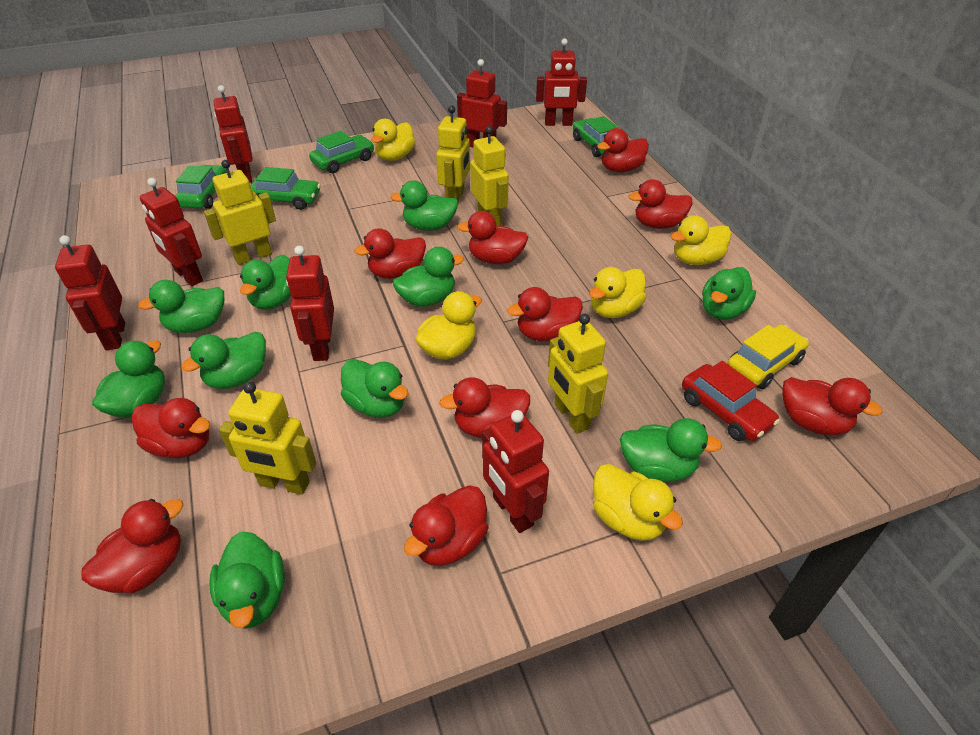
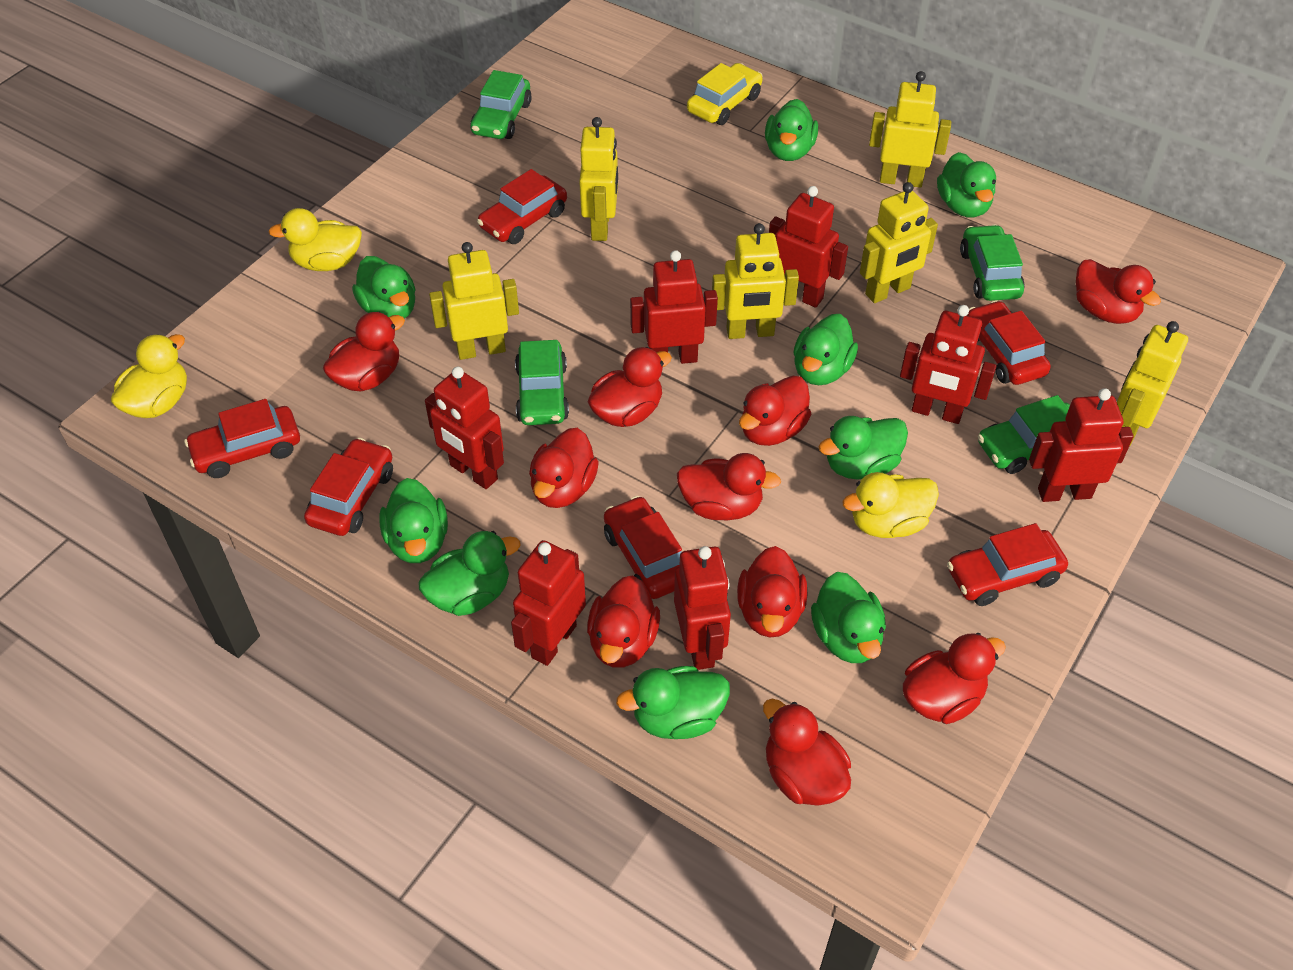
green duck: 10 -> 9
red car: 1 -> 6
yellow duck: 5 -> 3
yellow robot: 5 -> 6

